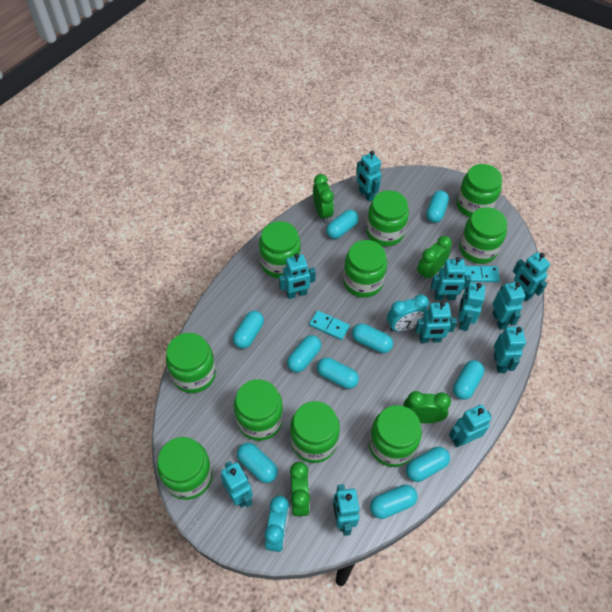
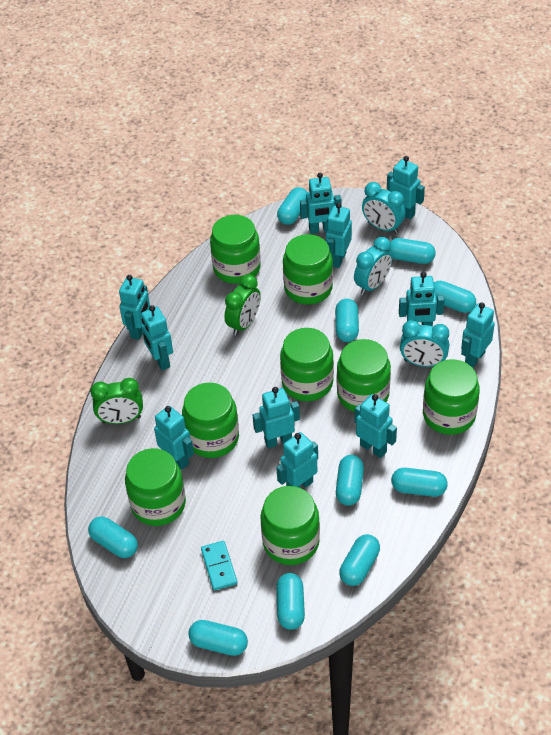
green clock: 4 -> 2
green jar: 10 -> 8
turquoise clock: 2 -> 3
turquoise domino: 2 -> 1

